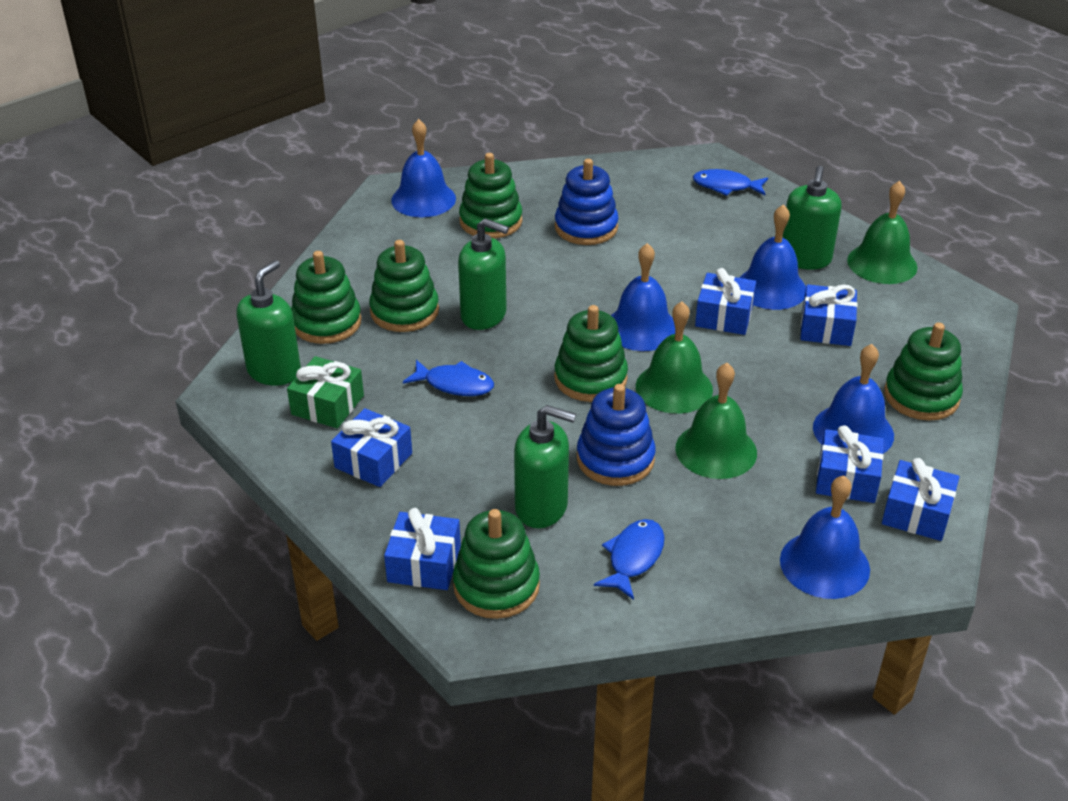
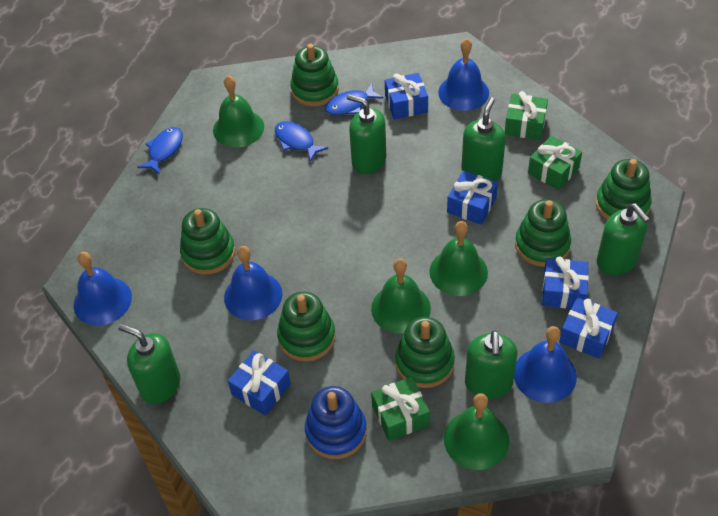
blue bell: 5 -> 4
blue gift: 6 -> 5
blue stacking toy: 2 -> 1
green bell: 3 -> 4
green gift: 1 -> 3
green soap dispenser: 4 -> 5

